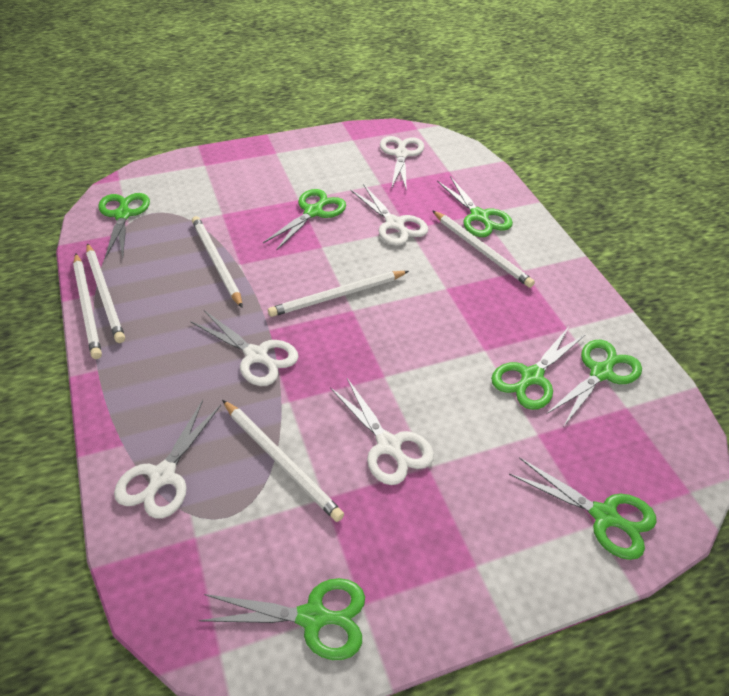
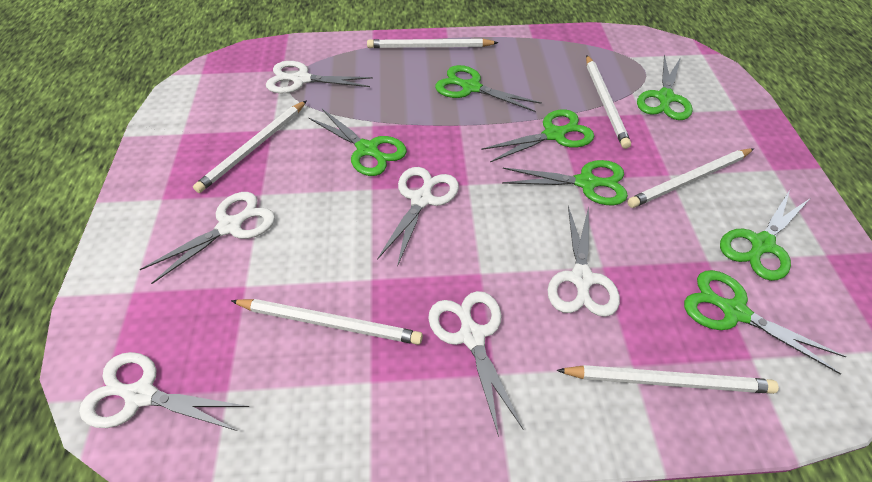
white scissors: 5 -> 6

